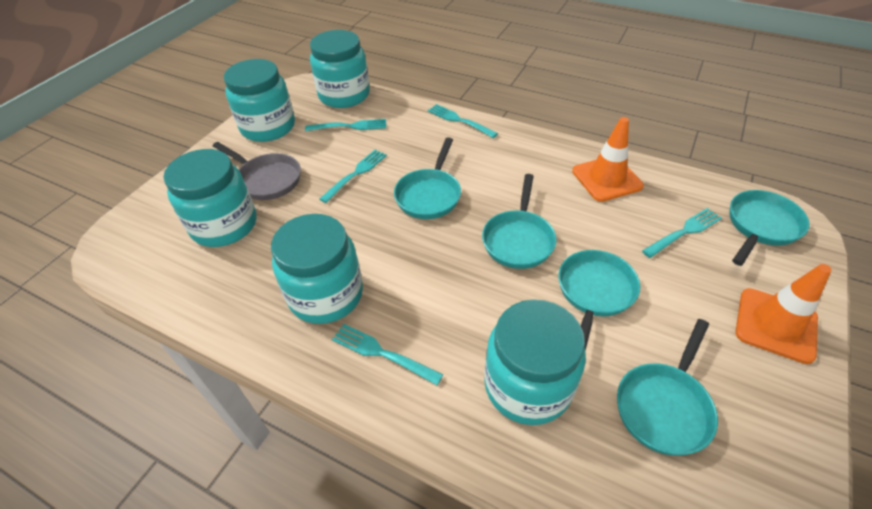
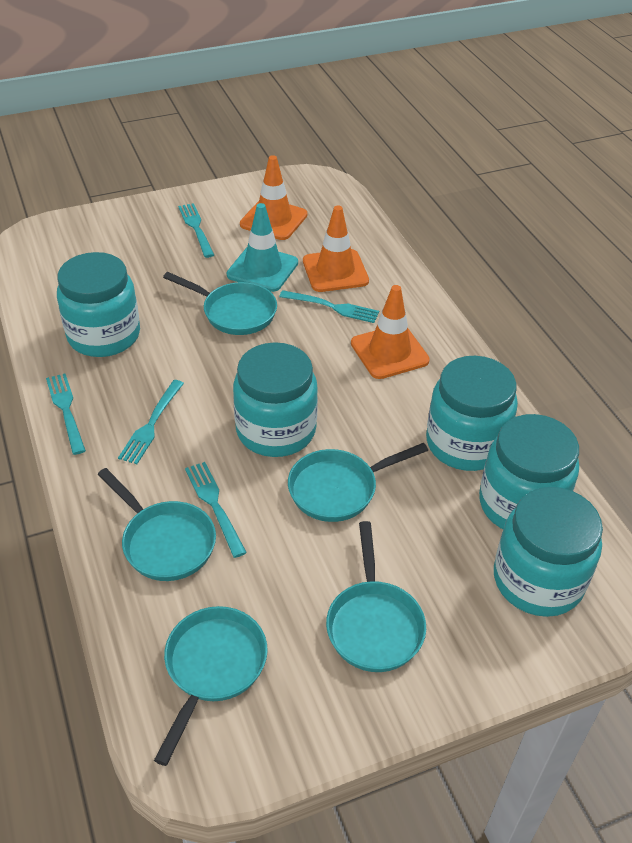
grey pan: 1 -> 0
orange traffic cone: 2 -> 3
turquoise traffic cone: 0 -> 1

